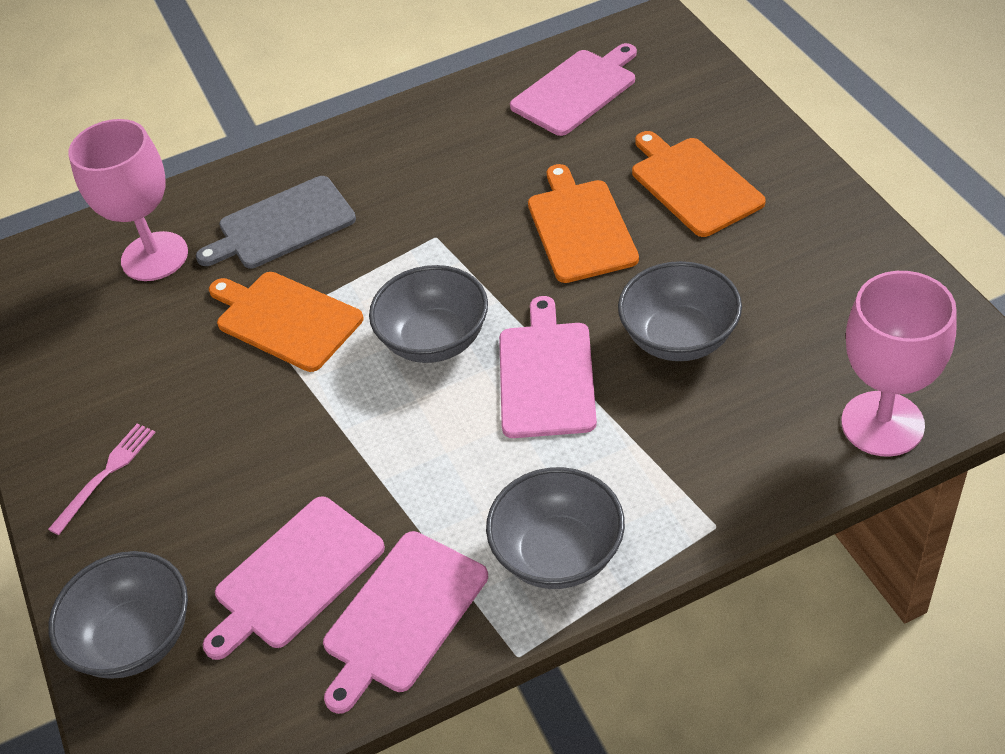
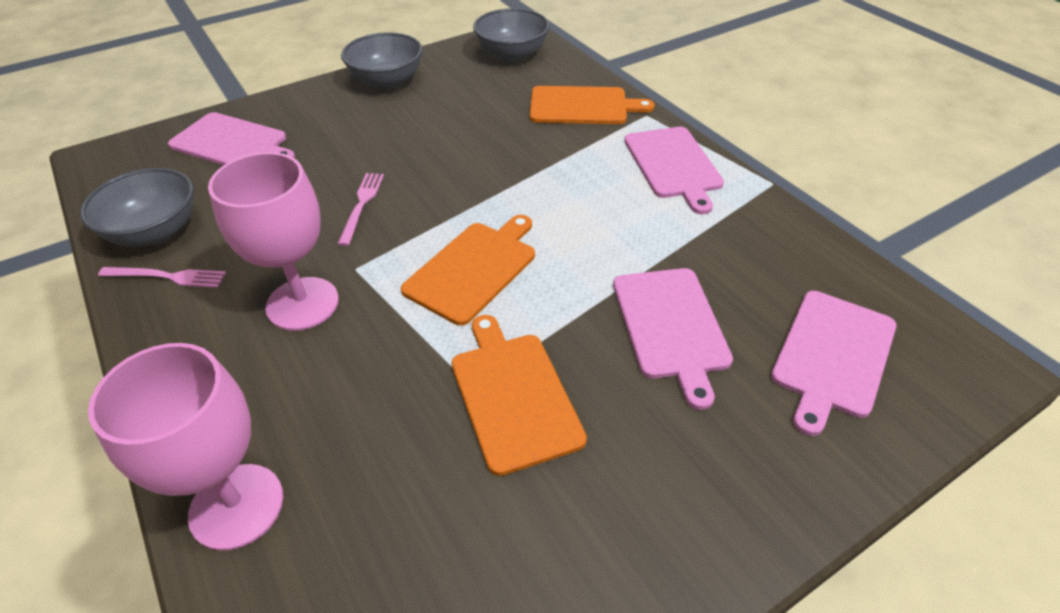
grey bowl: 4 -> 3
grey cutting board: 1 -> 0
pink fork: 1 -> 2

